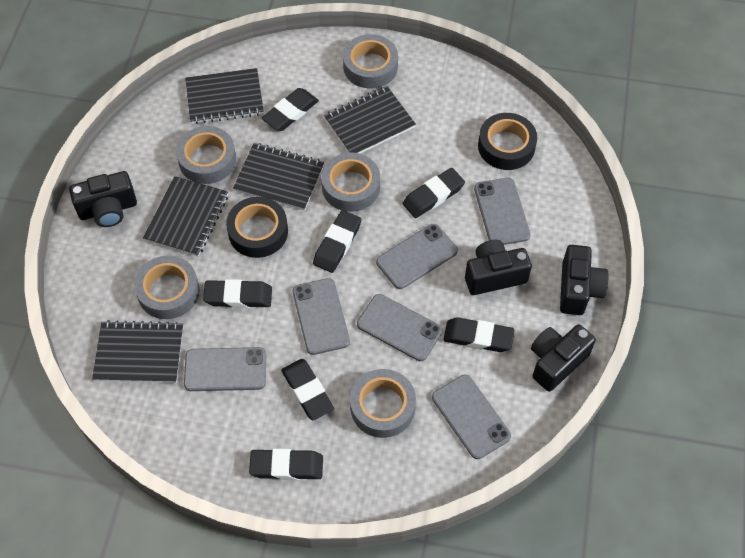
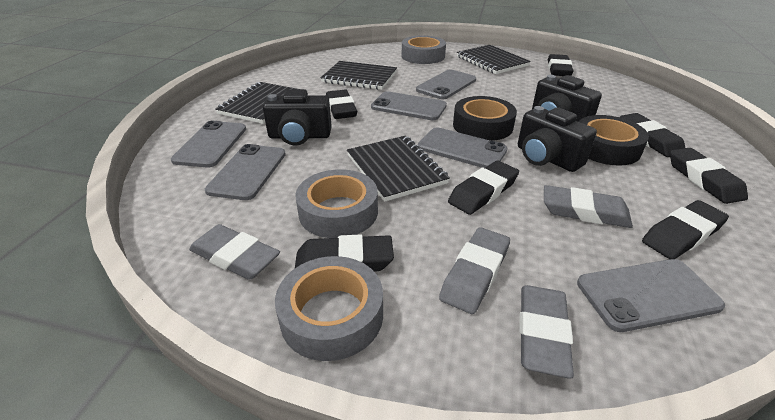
black camera: 4 -> 3
black notebook: 5 -> 4
grey eraser: 0 -> 4
grey tape: 5 -> 3

